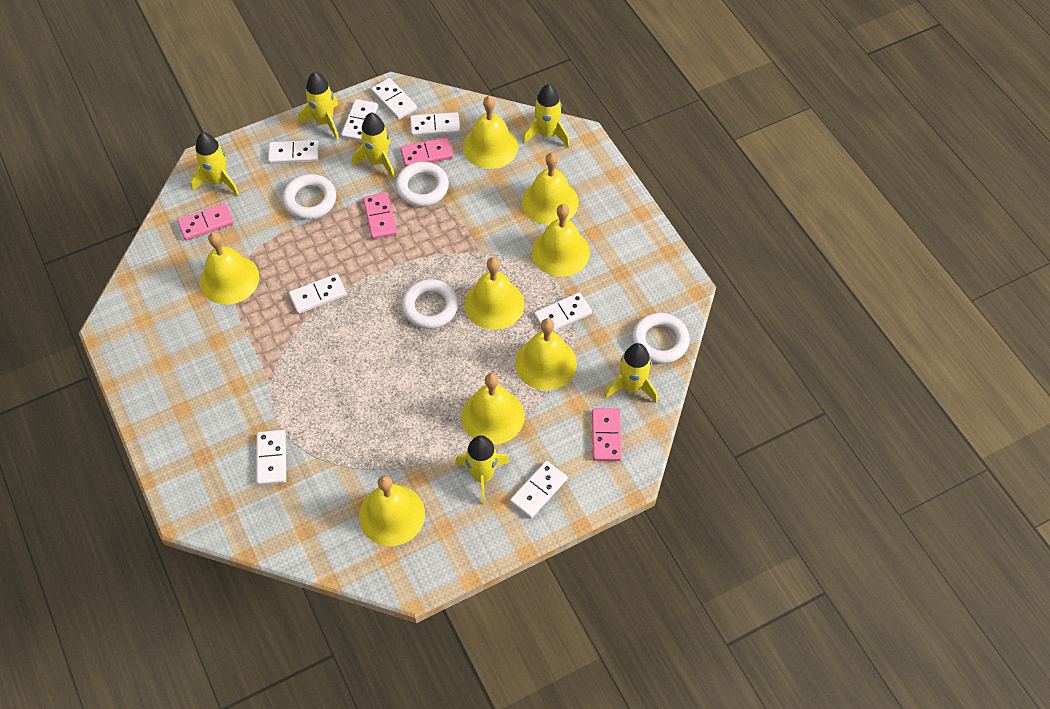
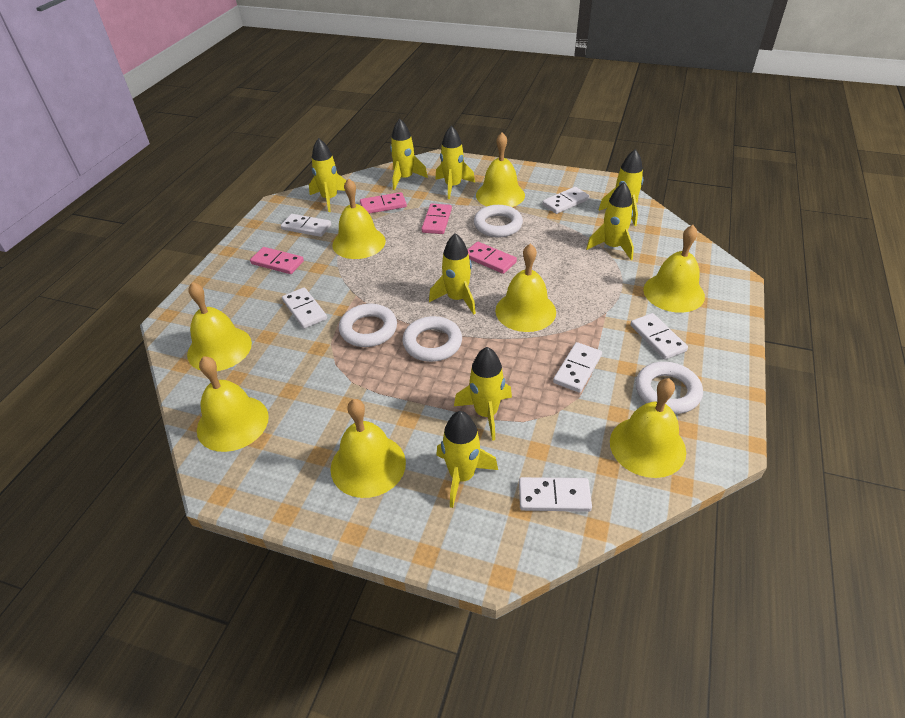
white domino: 8 -> 6
yellow rocket: 6 -> 8

